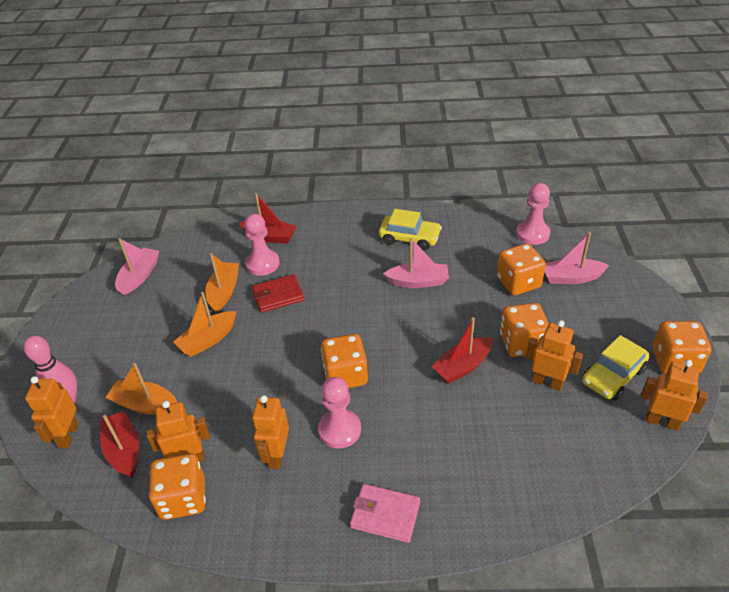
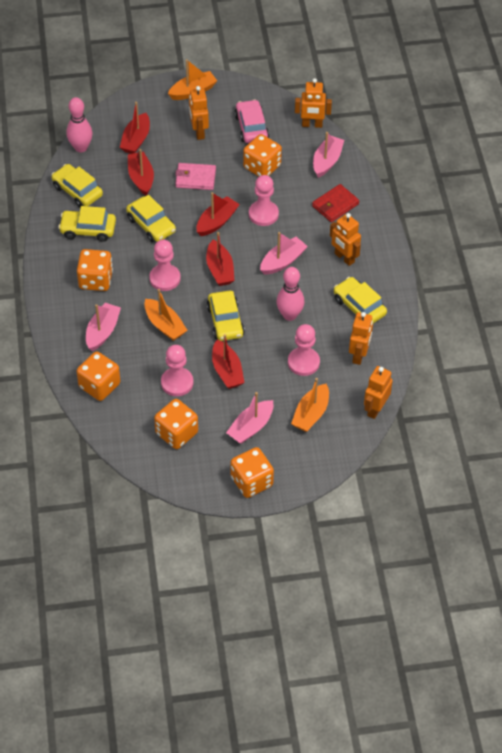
pink boat: 3 -> 4
pink bowling pin: 1 -> 2
pink car: 0 -> 1
pink pawn: 3 -> 4
red boat: 3 -> 5
yellow car: 2 -> 5

